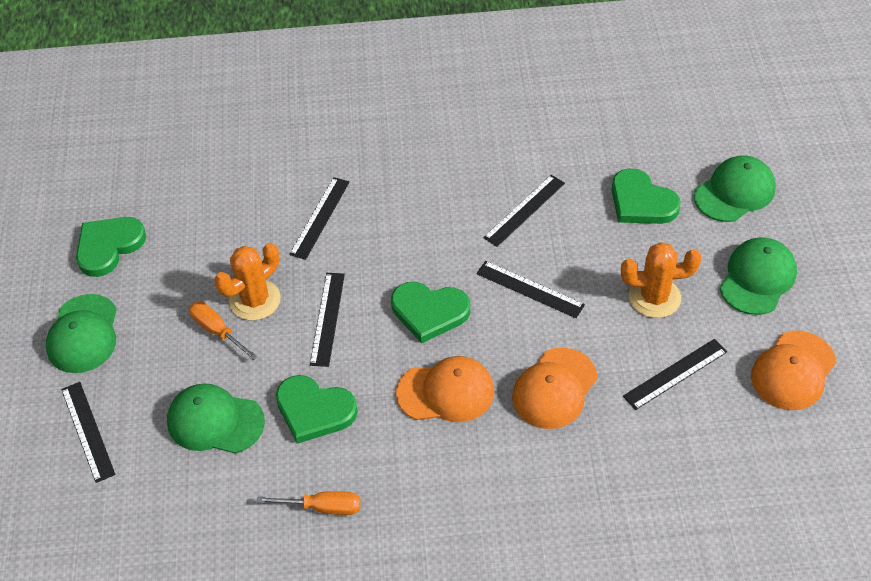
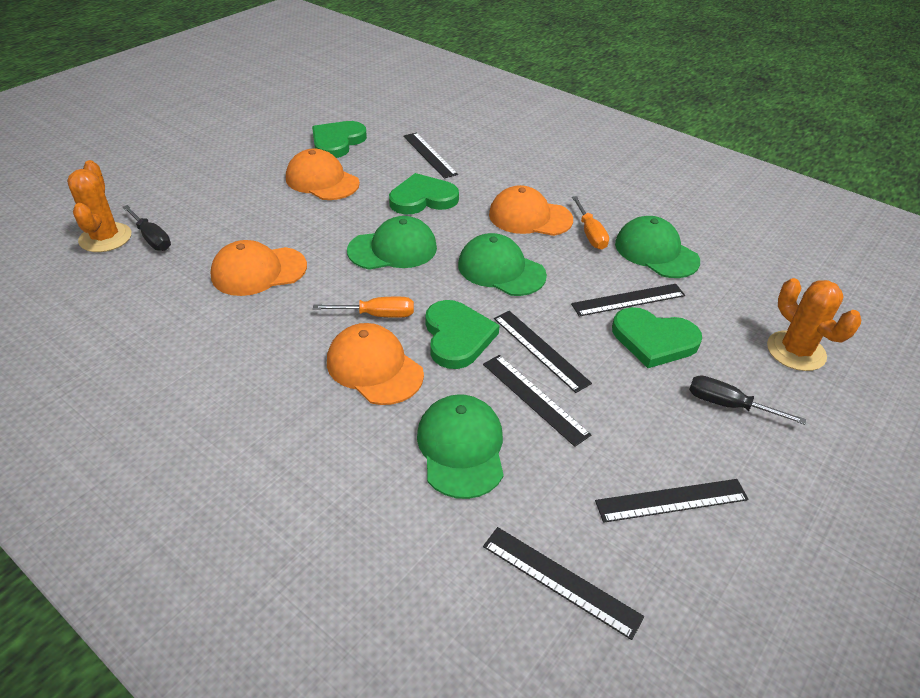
black screwdriver: 0 -> 2
orange cap: 3 -> 4

